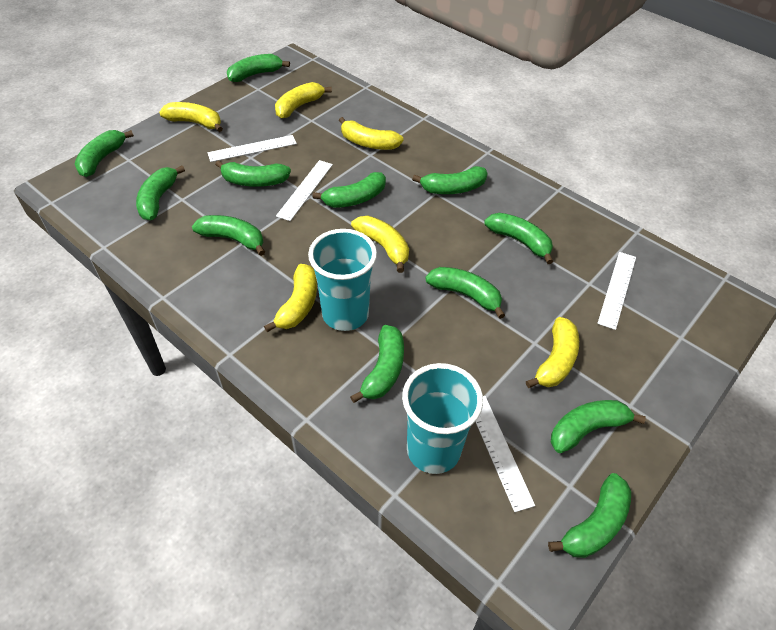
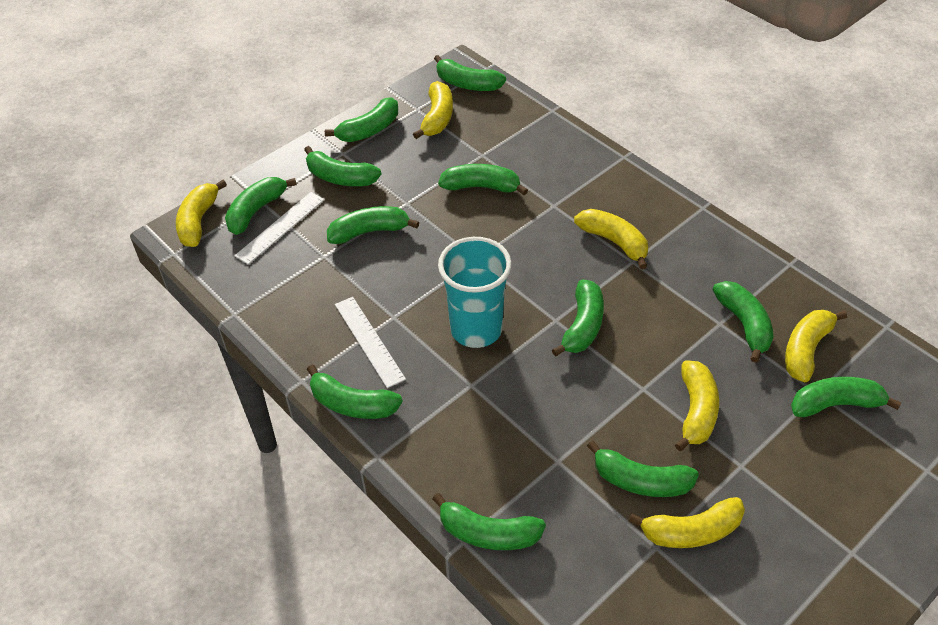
turquoise cup: 2 -> 1
white ruler: 4 -> 2

